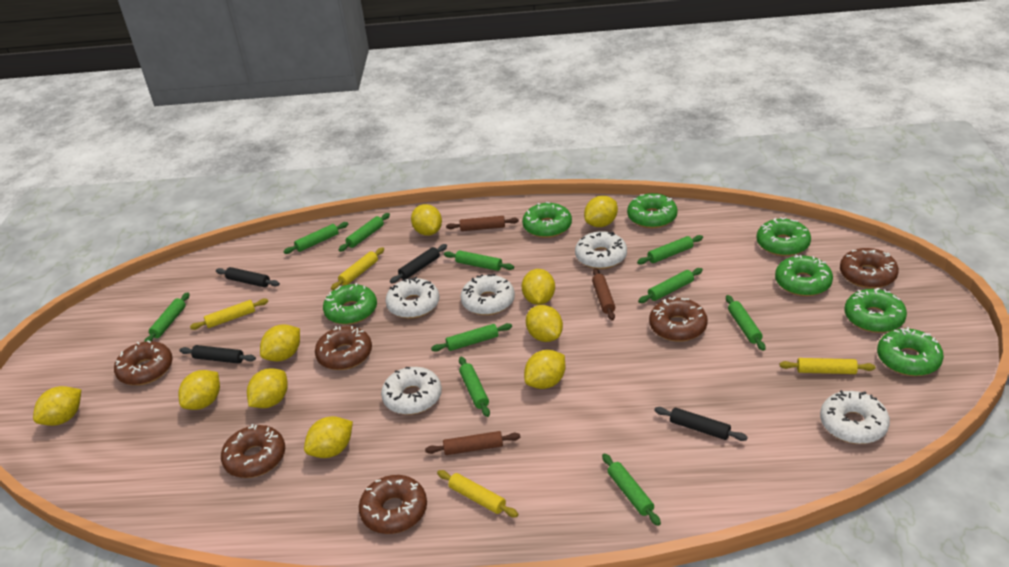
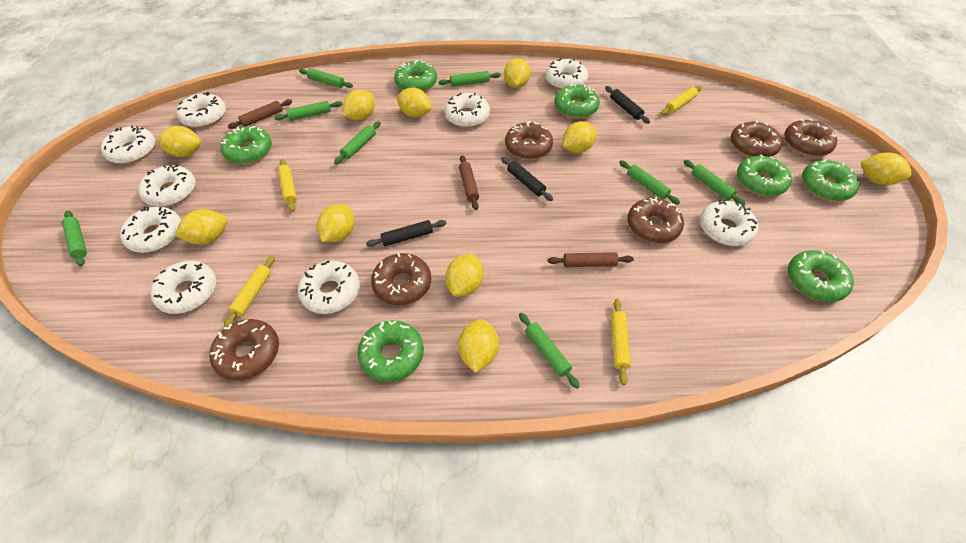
black rolling pin: 4 -> 3
green rolling pin: 10 -> 8
white donut: 5 -> 9

